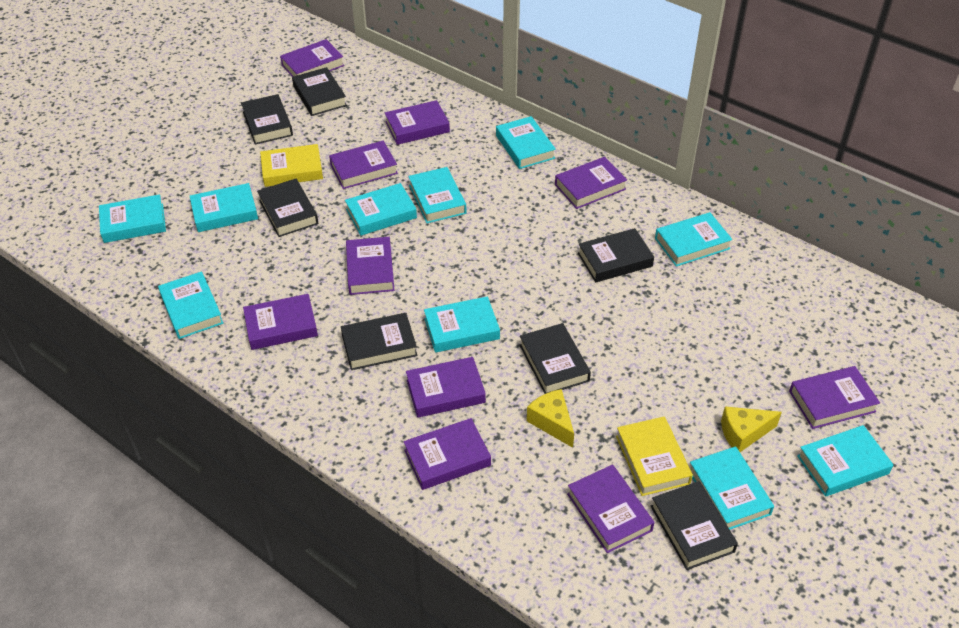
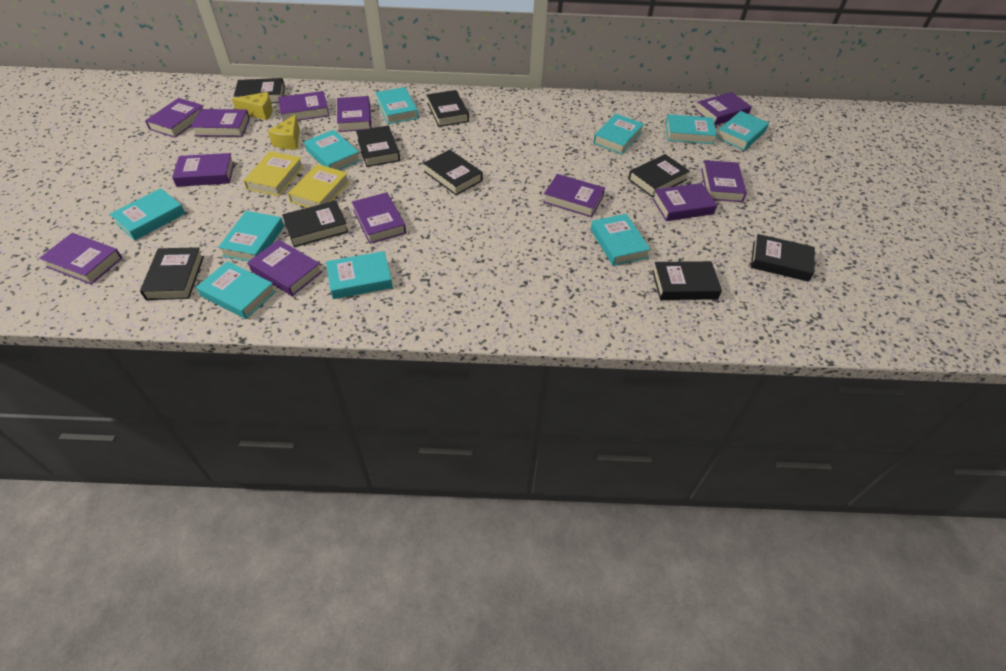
black book: 7 -> 9
purple book: 10 -> 12

